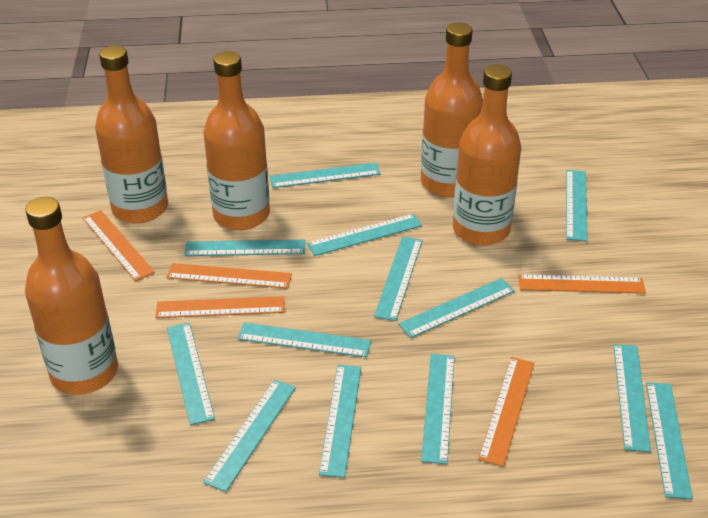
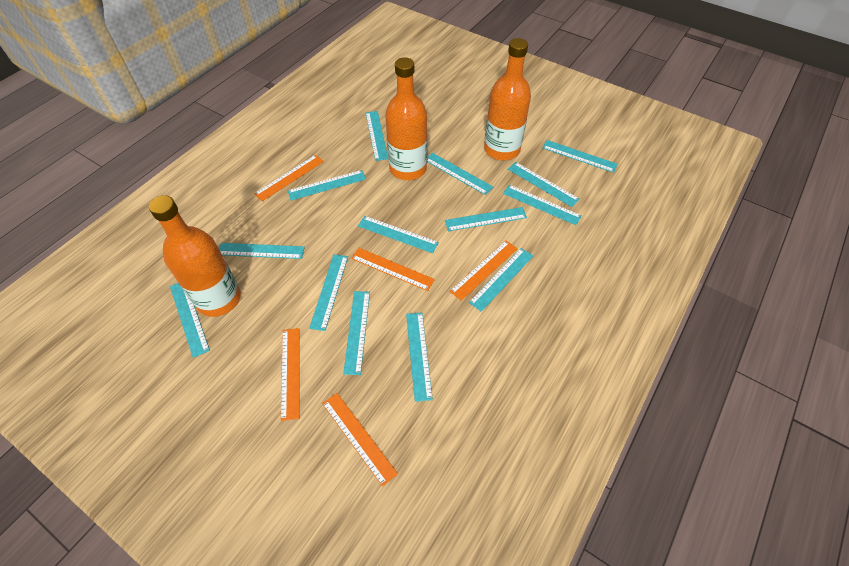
orange bottle: 5 -> 3
turquoise ruler: 13 -> 14

